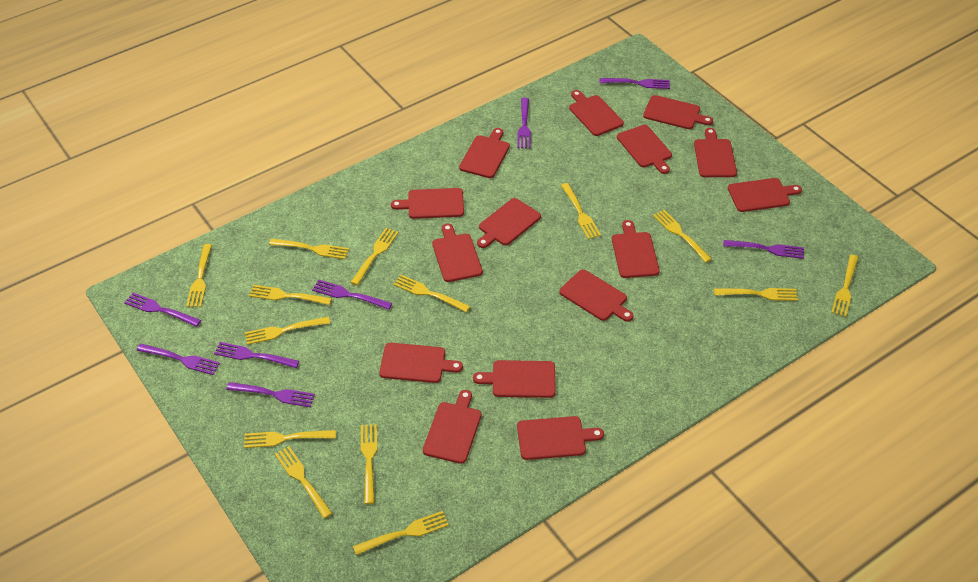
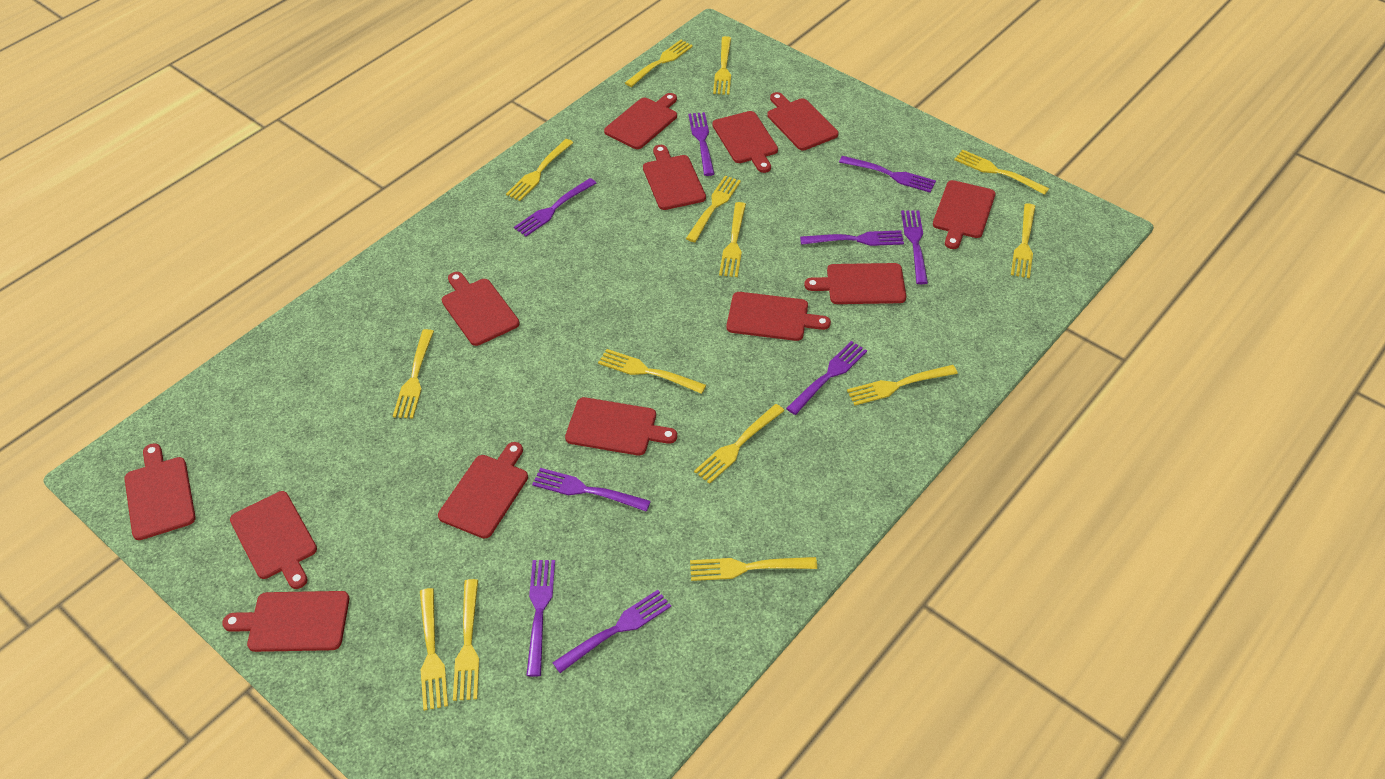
purple fork: 8 -> 9
red cutting board: 15 -> 13

